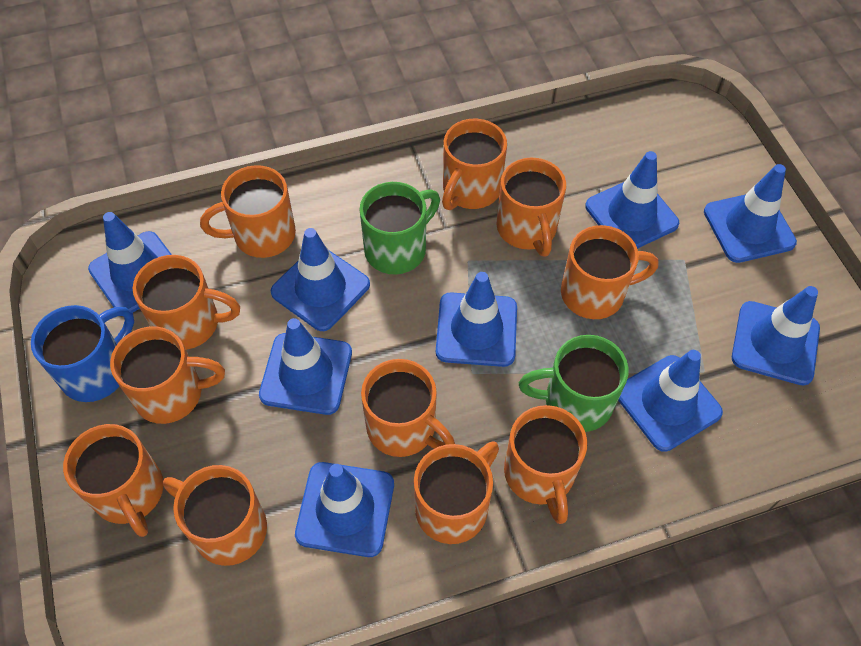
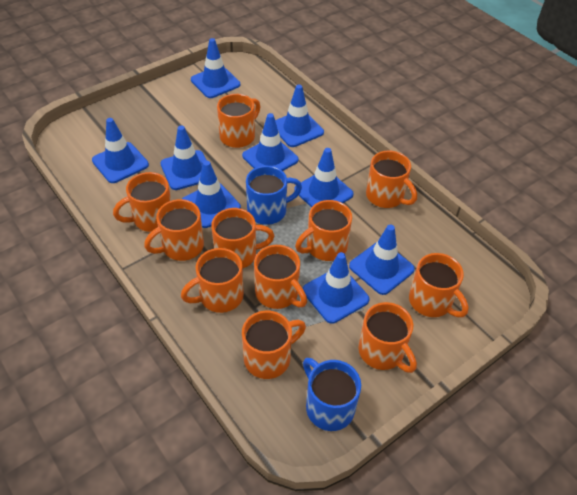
blue mug: 1 -> 2
green mug: 2 -> 0

